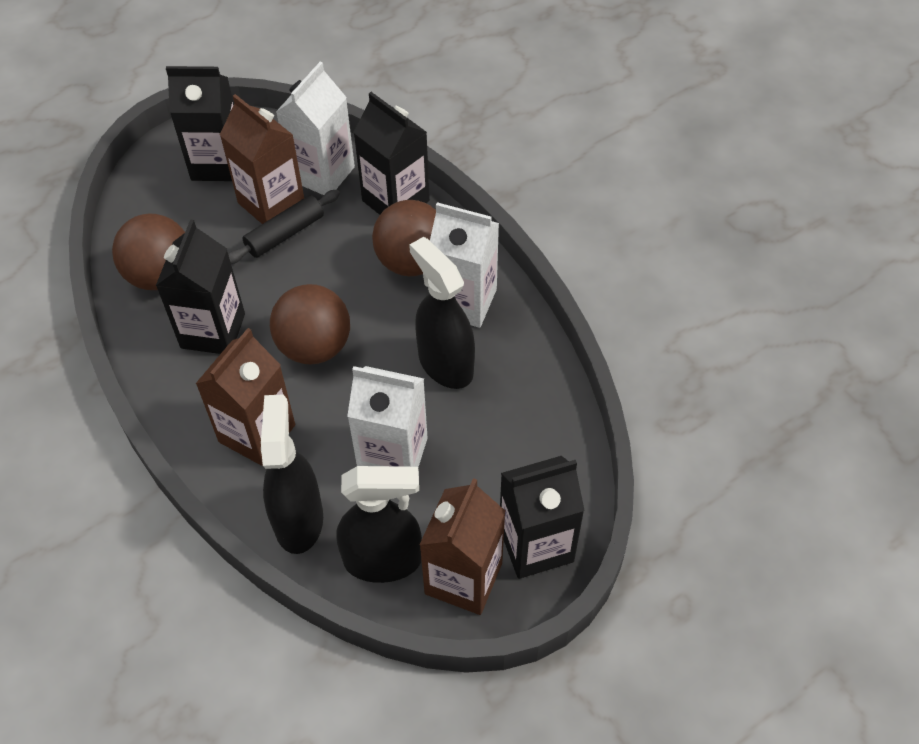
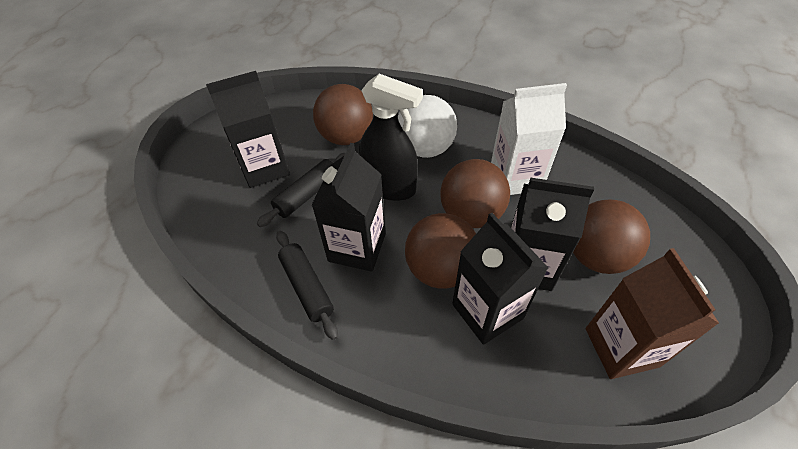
black rolling pin: 1 -> 2
black spray bottle: 3 -> 1
brown ball: 3 -> 4
brown carton: 3 -> 1
white ball: 0 -> 1
white carton: 3 -> 1

